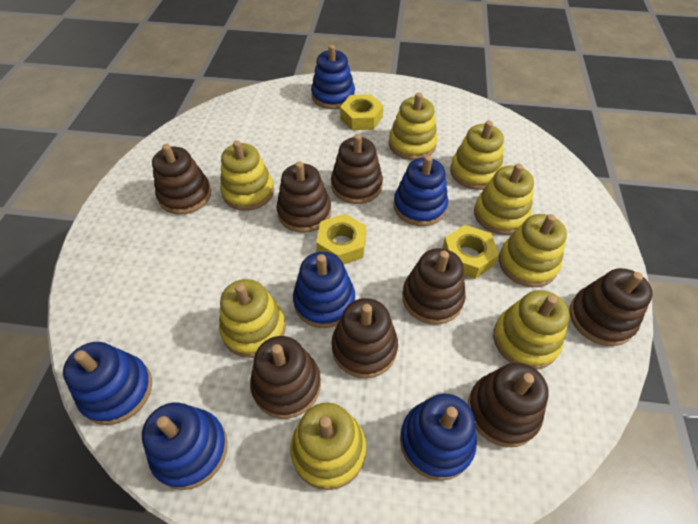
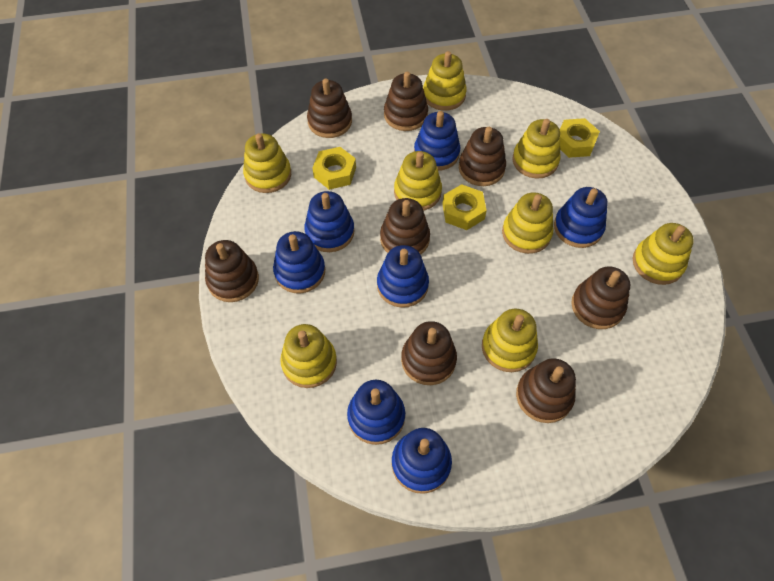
blue stacking toy: 6 -> 7

